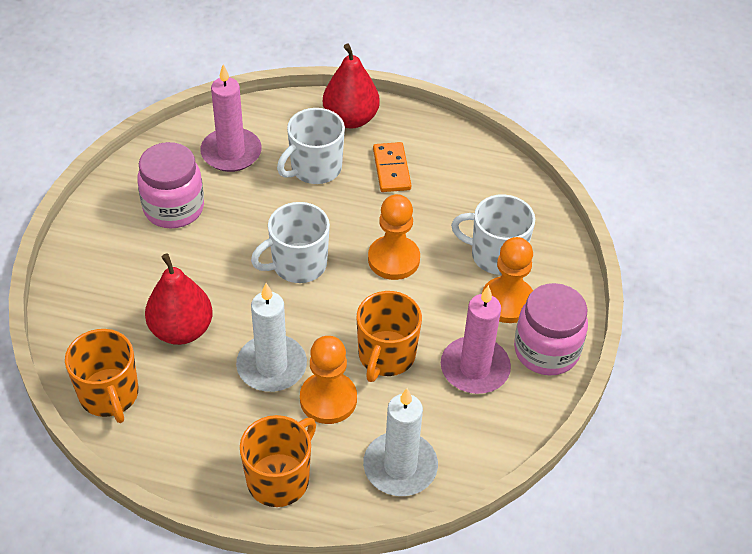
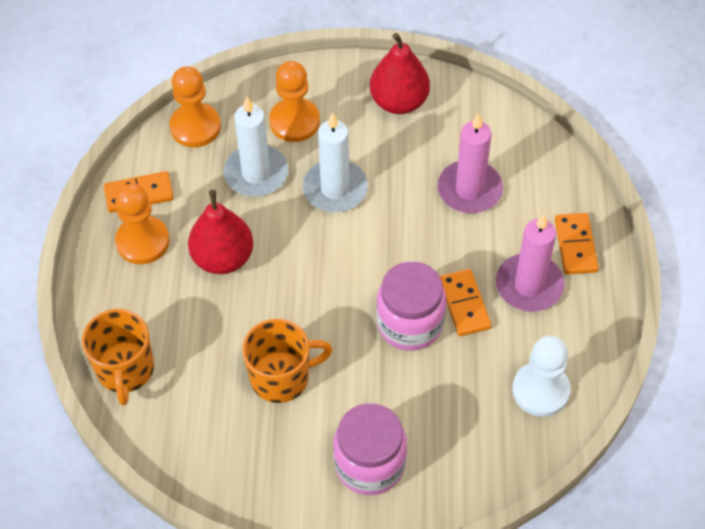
orange domino: 1 -> 3
orange mug: 3 -> 2
white mug: 3 -> 0
white pawn: 0 -> 1

